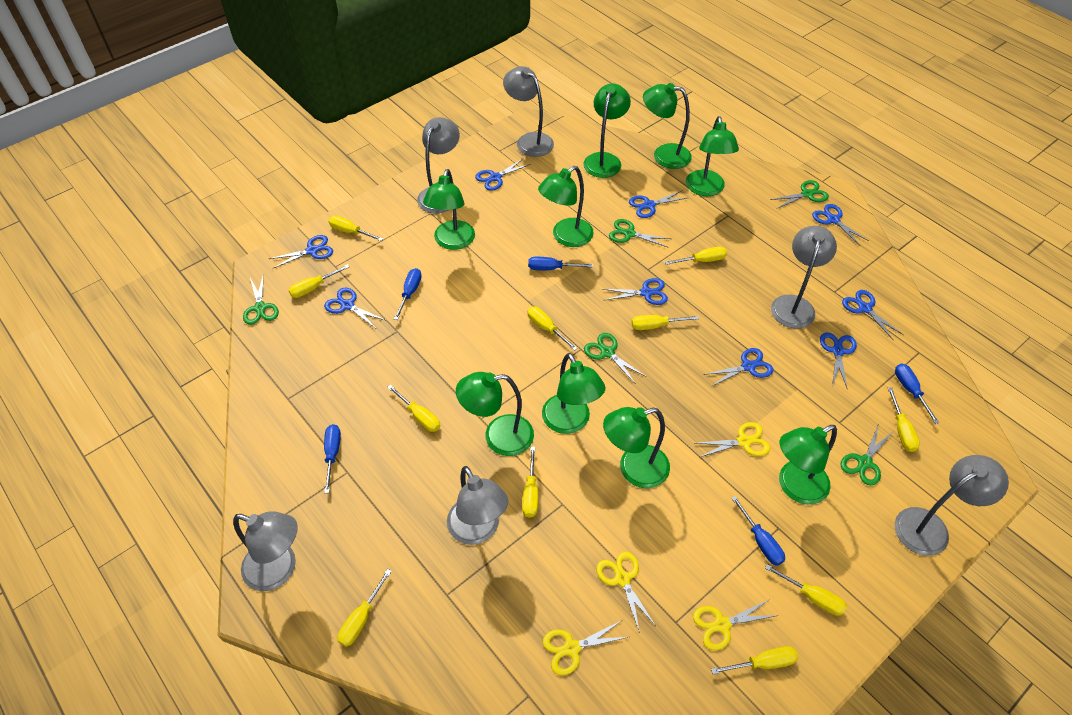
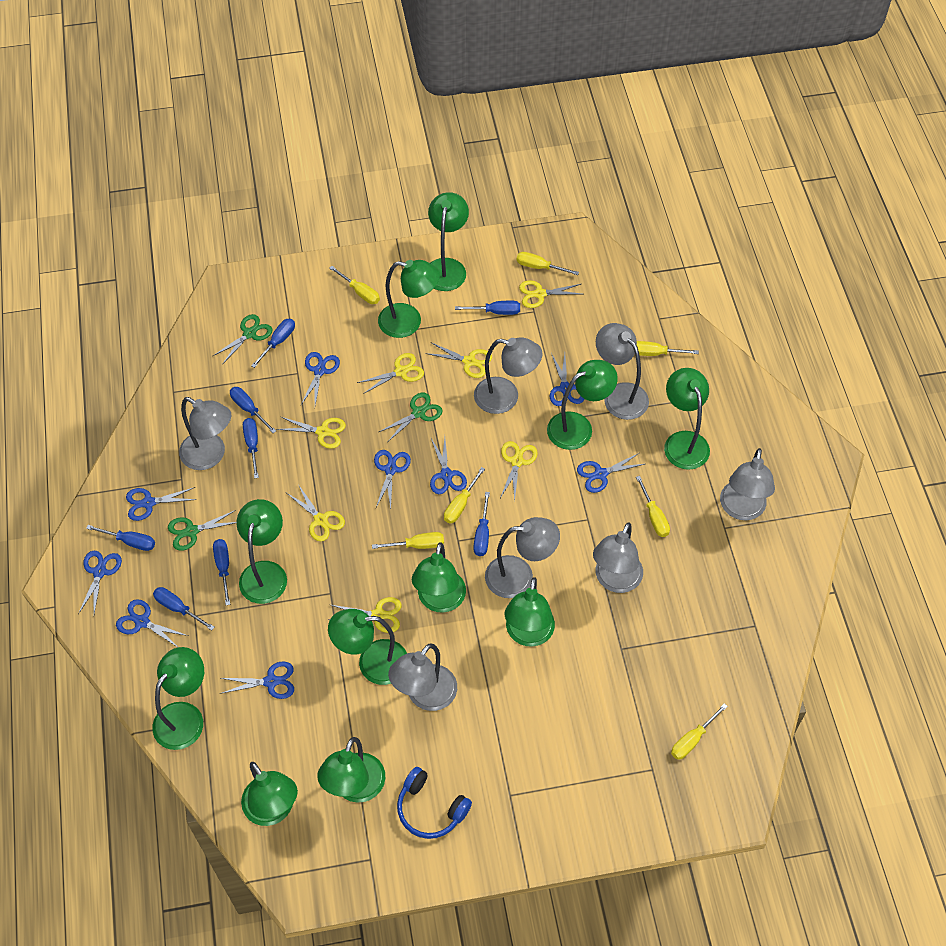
blue headphones: 0 -> 1
blue screwdriver: 5 -> 8
green lamp: 9 -> 11
green scissors: 5 -> 3
grey lamp: 6 -> 7
yellow scissors: 4 -> 7
yellow screwdriver: 11 -> 7

